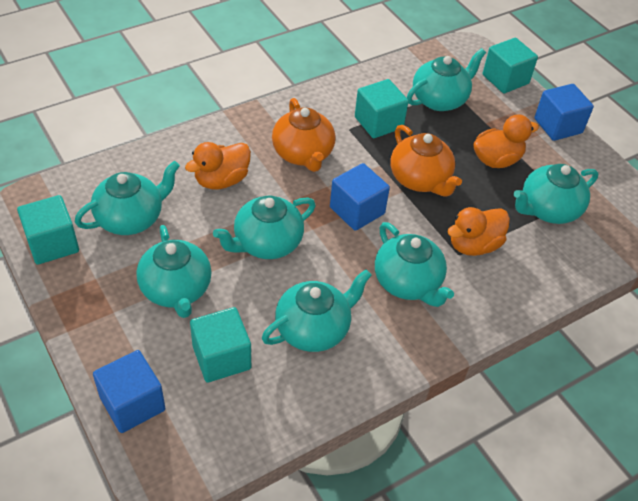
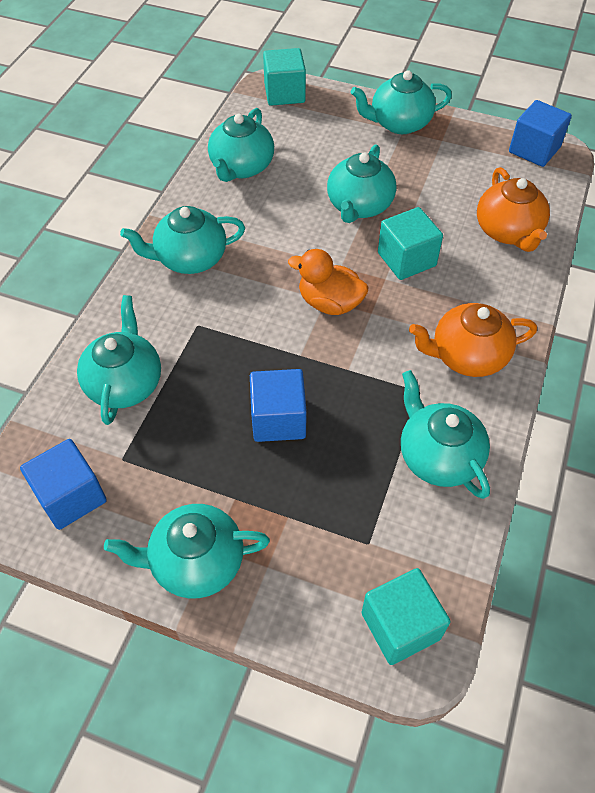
orange duck: 3 -> 1
turquoise cube: 4 -> 3

